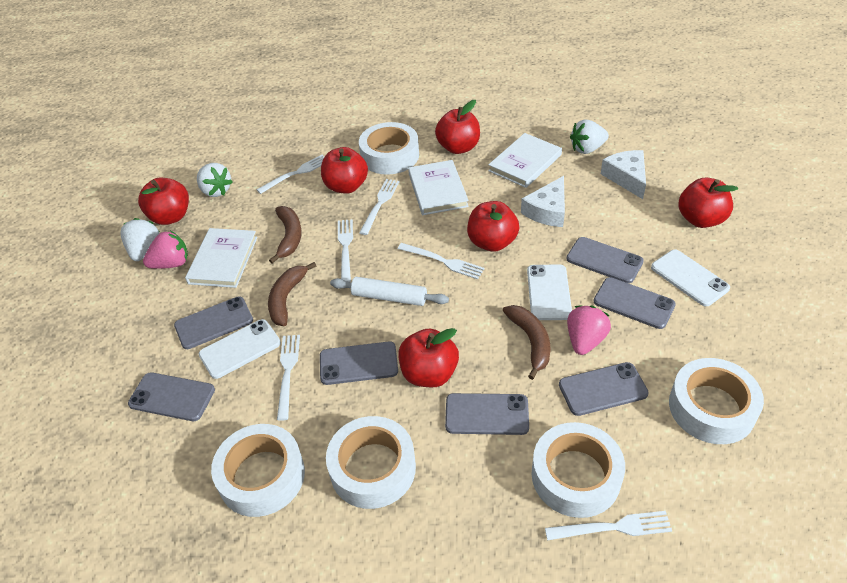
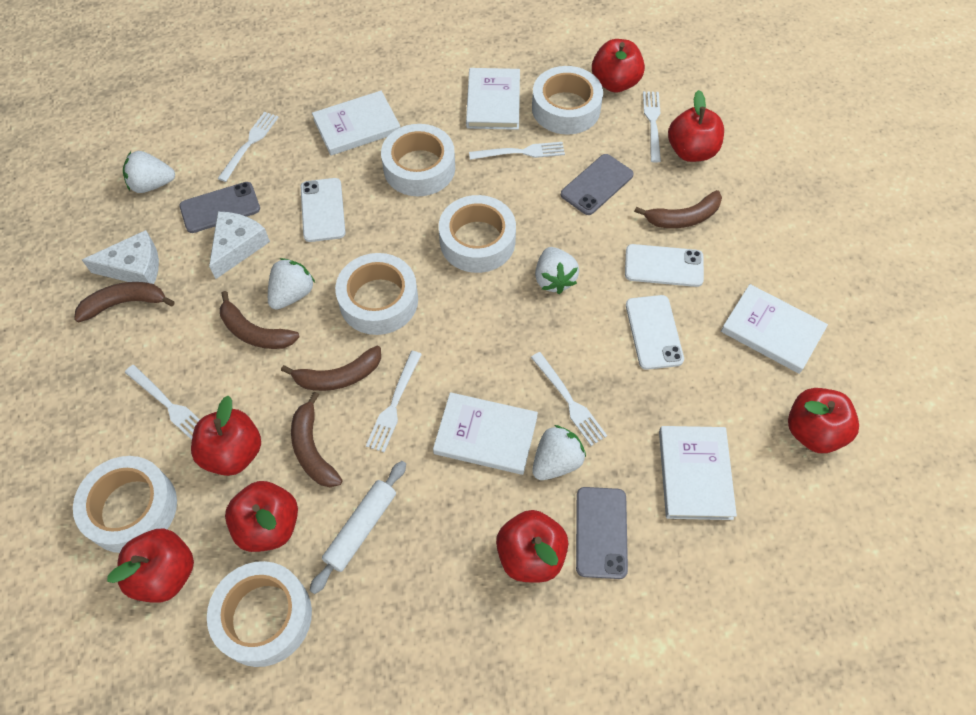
brown banana: 3 -> 5
grey phone: 7 -> 3
pink strawberry: 2 -> 0
red apple: 6 -> 7
white book: 3 -> 5
white strawberry: 3 -> 4
white tape: 5 -> 6

